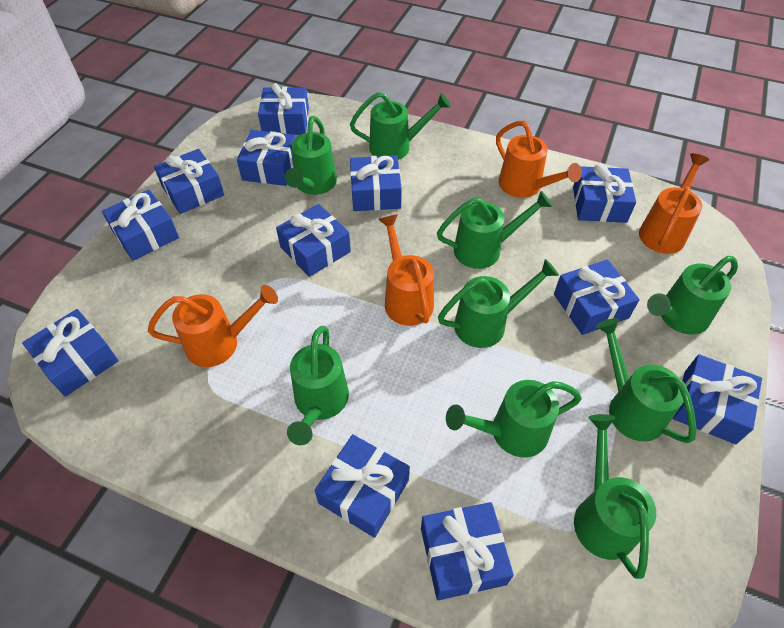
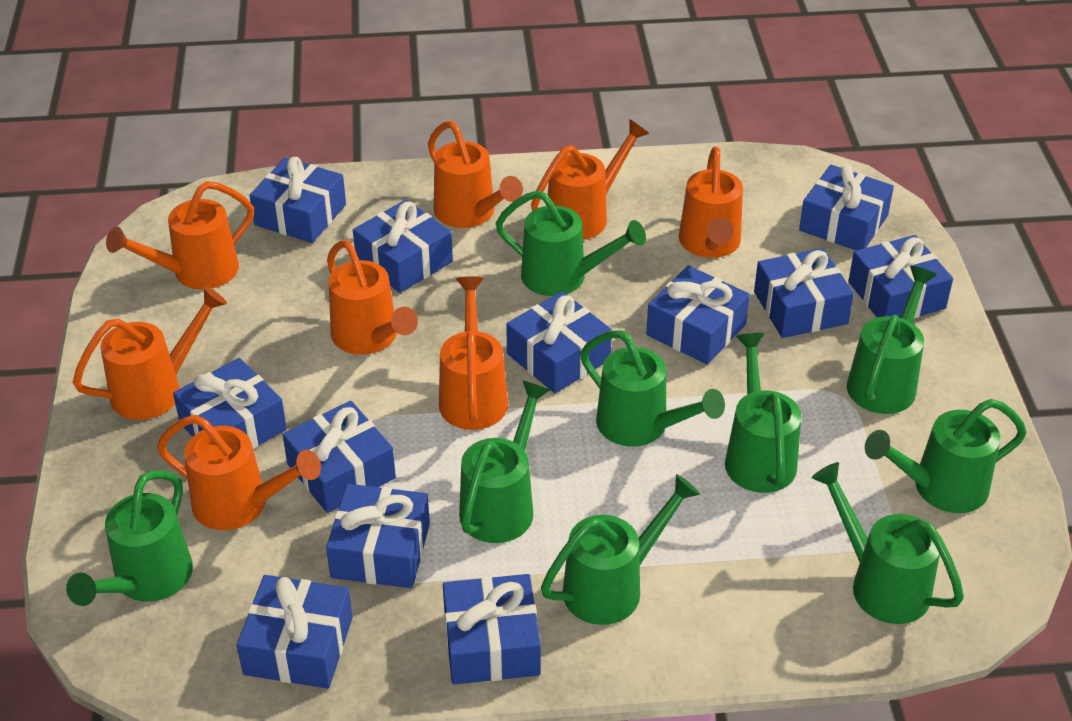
orange watering can: 4 -> 8

